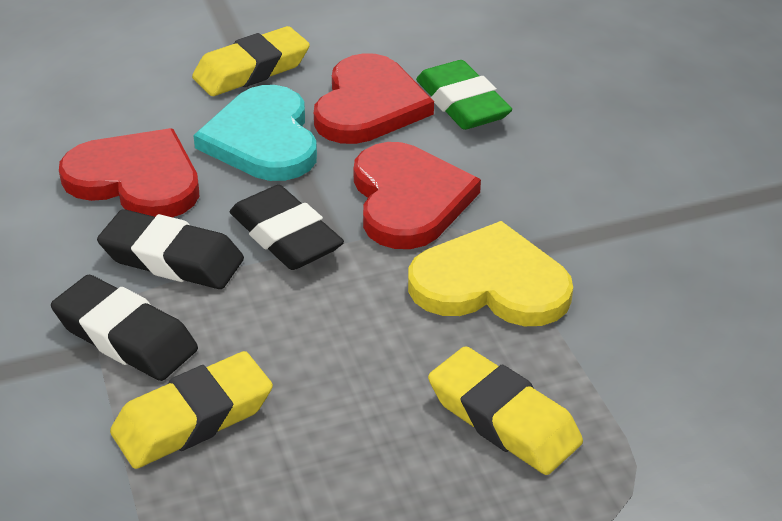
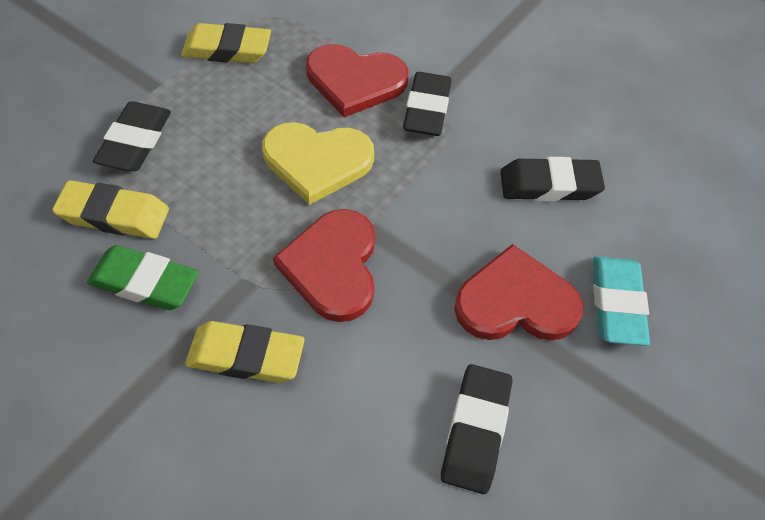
black eraser: 3 -> 4
turquoise eraser: 0 -> 1
turquoise heart: 1 -> 0

